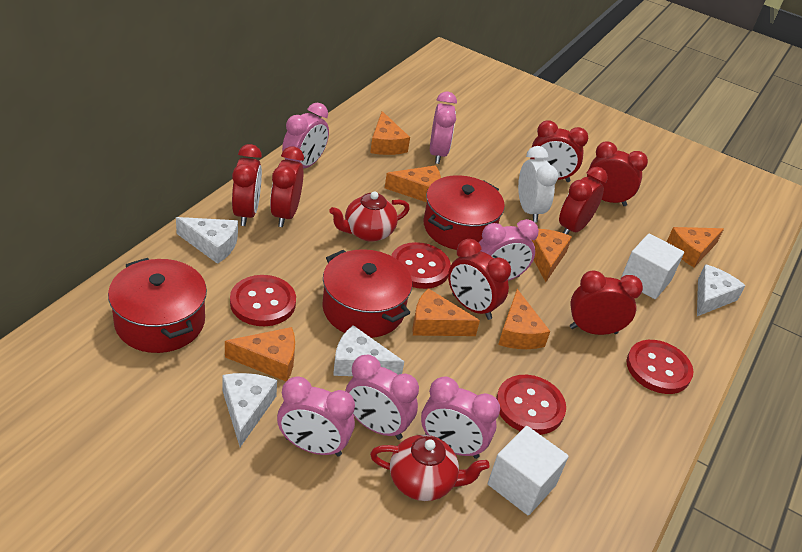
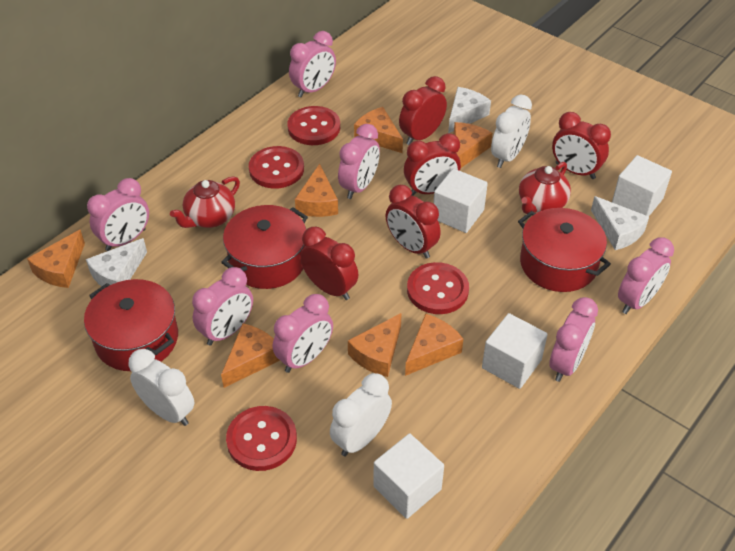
pink clock: 6 -> 7
red clock: 7 -> 5
white cheese: 4 -> 3
white clock: 1 -> 3
white cube: 2 -> 4

